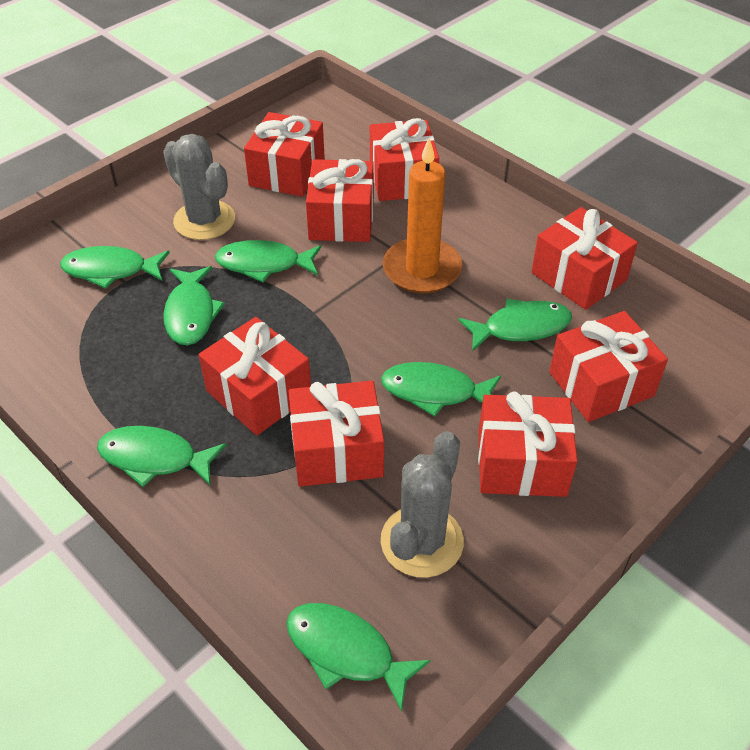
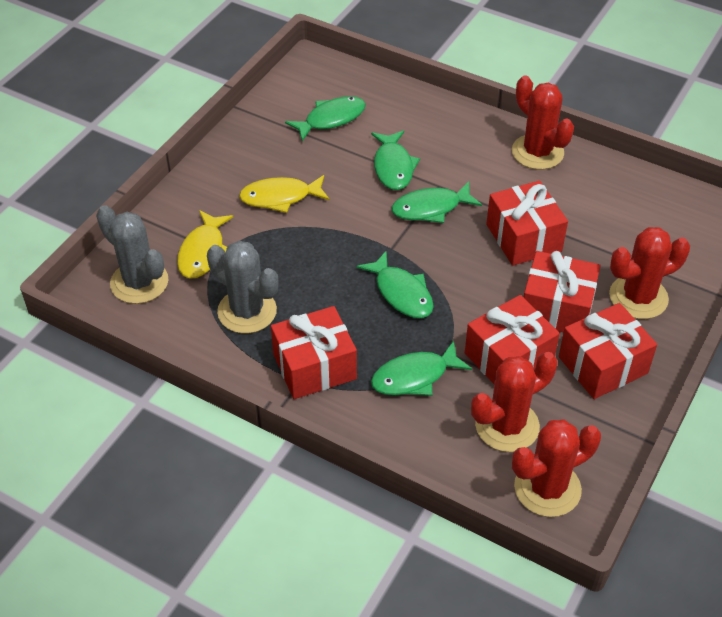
green fish: 7 -> 5
orange candle: 1 -> 0
red cactus: 0 -> 4
red gift: 8 -> 5
yellow fish: 0 -> 2

